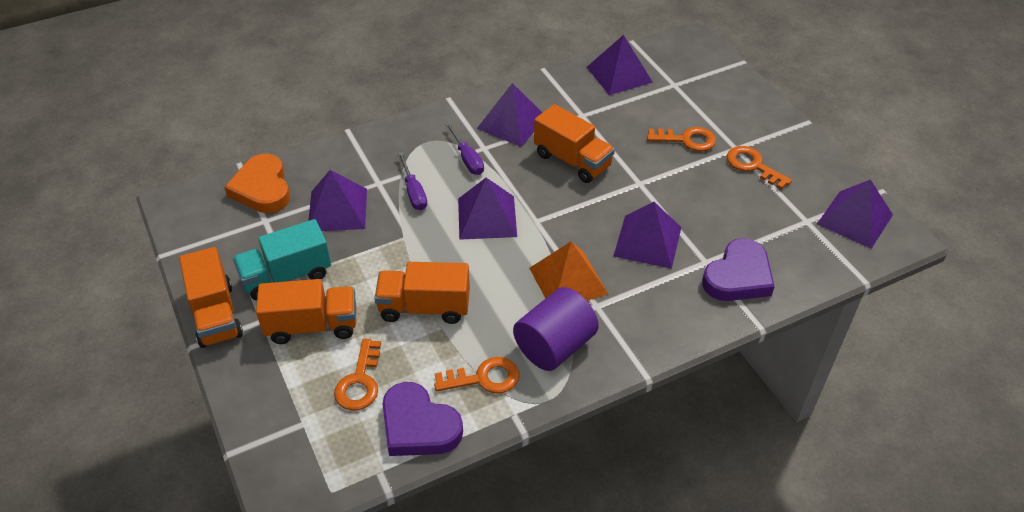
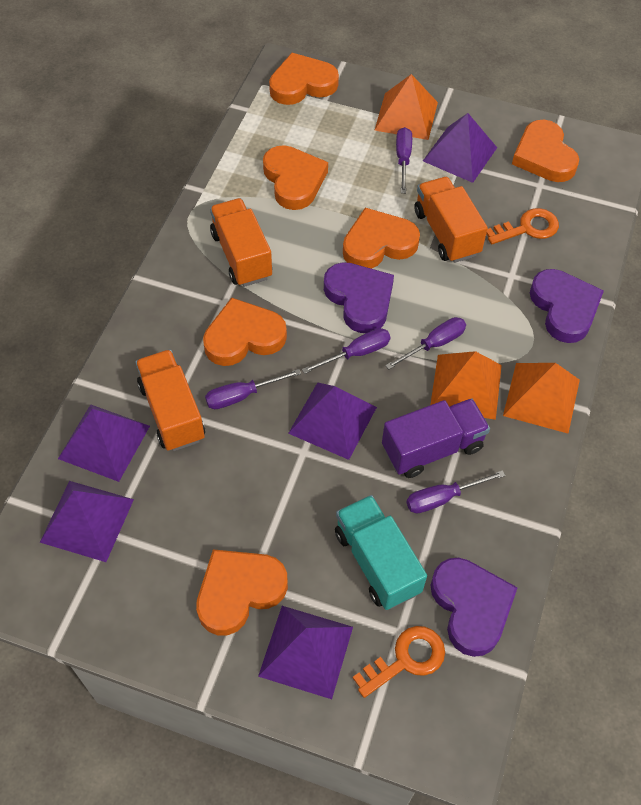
orange heart: 1 -> 6
orange key: 4 -> 2
orange pyramid: 1 -> 3
orange truck: 4 -> 3
purple cylinder: 1 -> 0
purple heart: 2 -> 3
purple pyramid: 6 -> 5
purple screwdriver: 2 -> 5
purple truck: 0 -> 1

